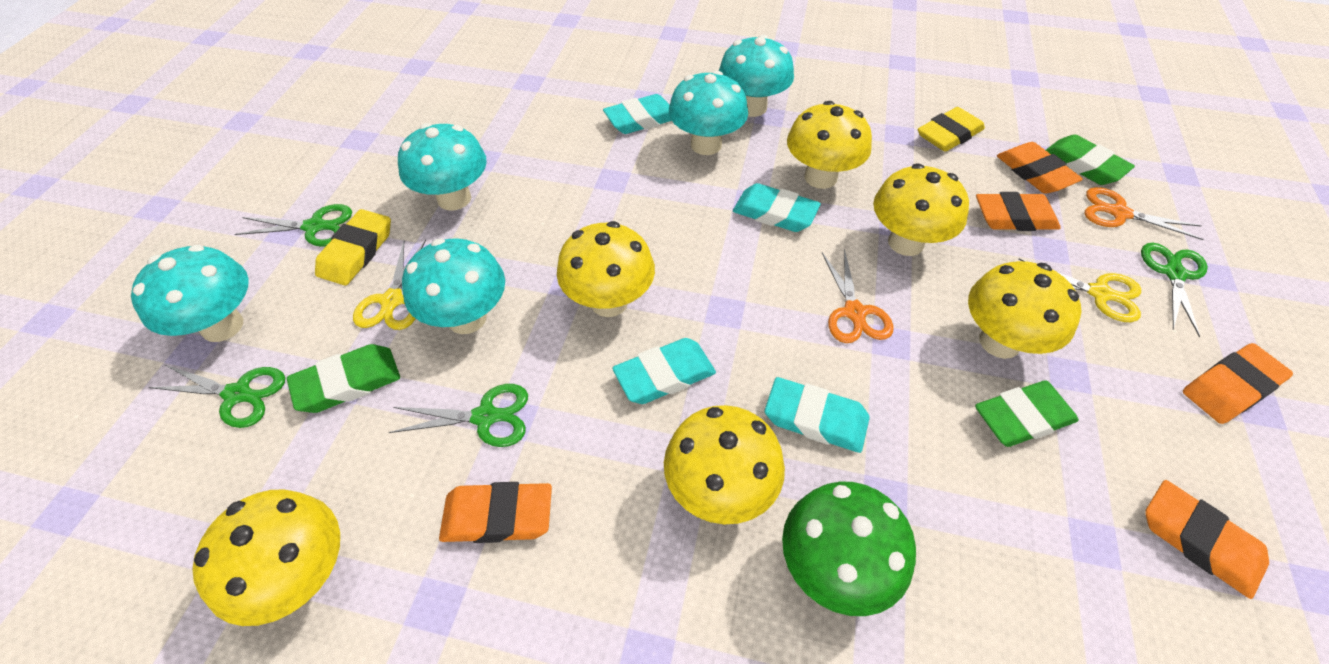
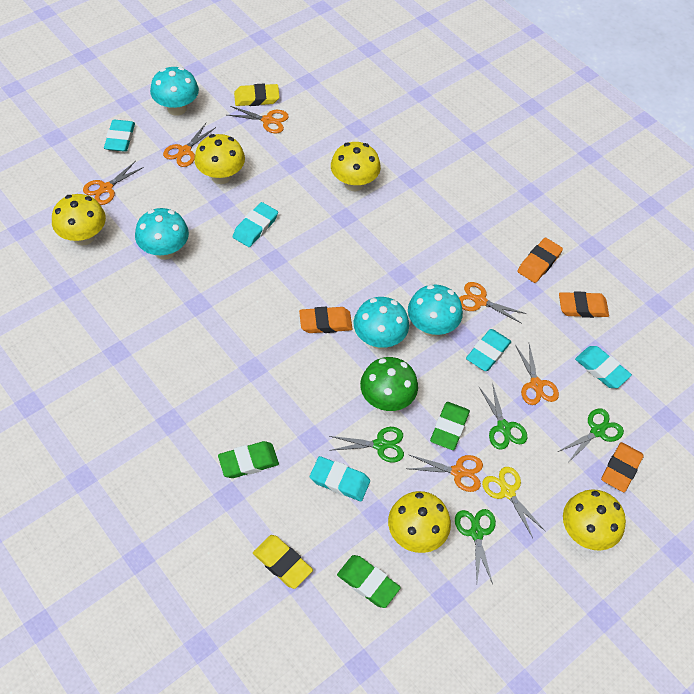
orange eraser: 5 -> 4
orange scissors: 2 -> 6
turquoise eraser: 4 -> 5
turquoise mushroom: 5 -> 4
yellow mushroom: 6 -> 5
yellow scissors: 2 -> 1

